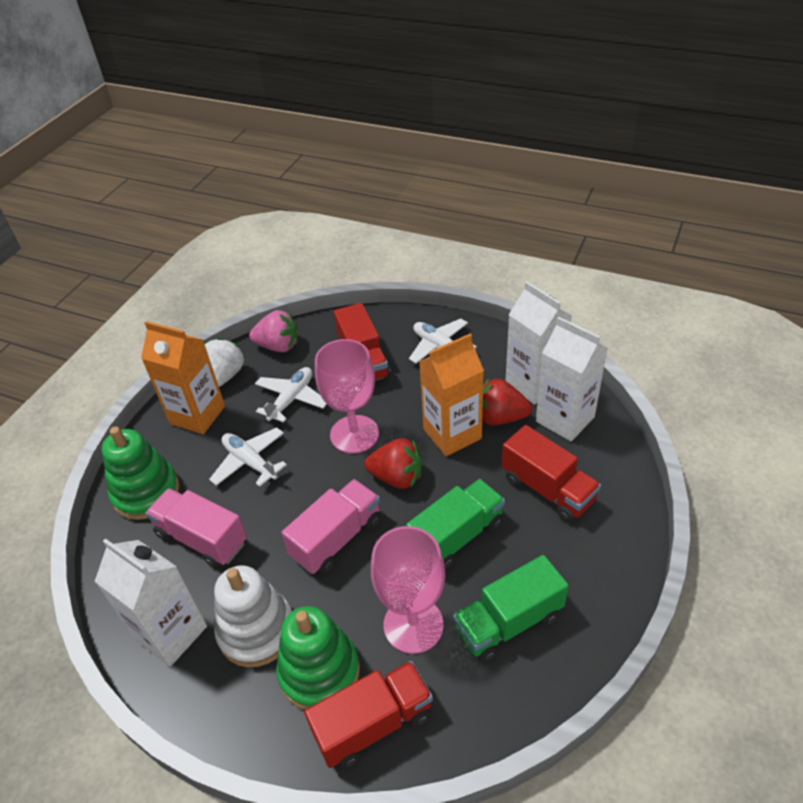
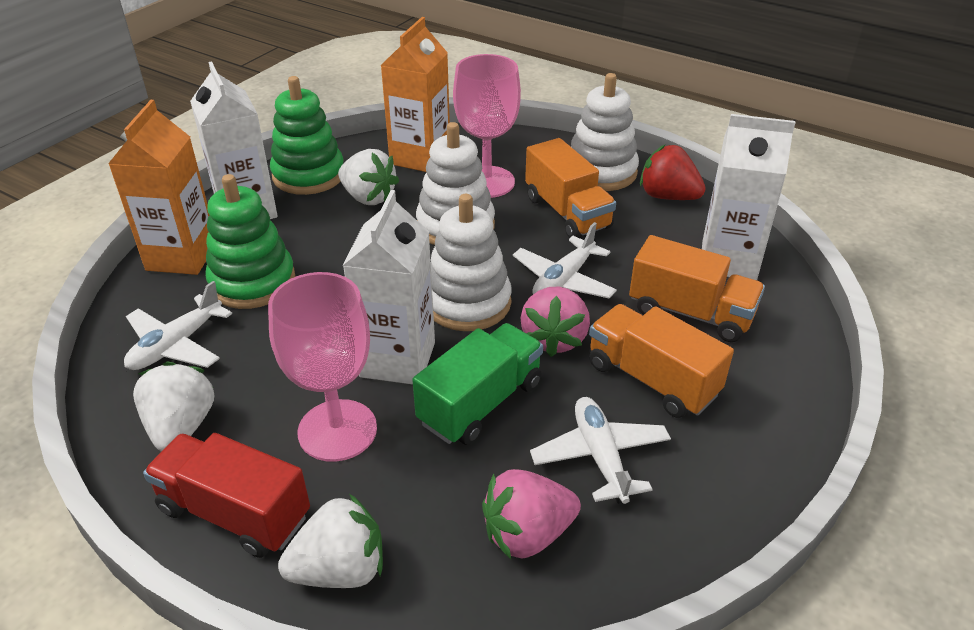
green truck: 2 -> 1
orange truck: 0 -> 3
pink strawberry: 1 -> 2
pink truck: 2 -> 0
red strawberry: 2 -> 1
red truck: 3 -> 1
white stacking toy: 1 -> 3
white strawberry: 1 -> 3

